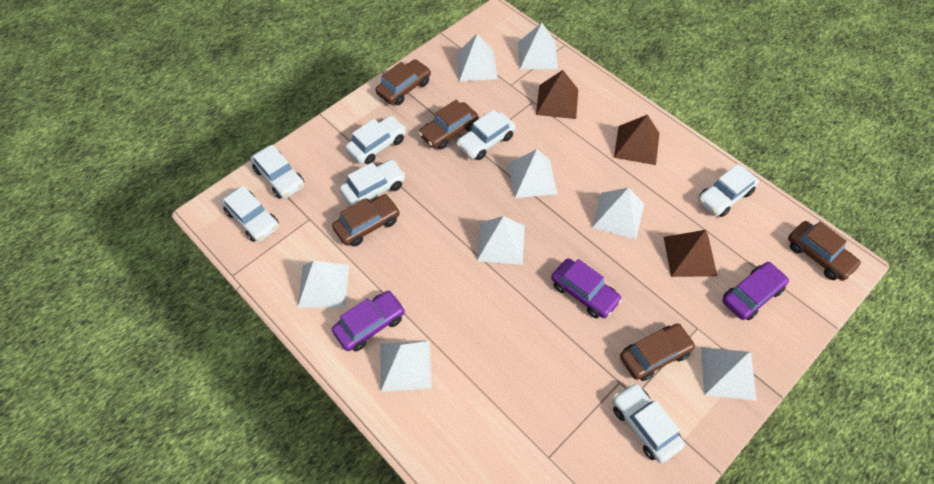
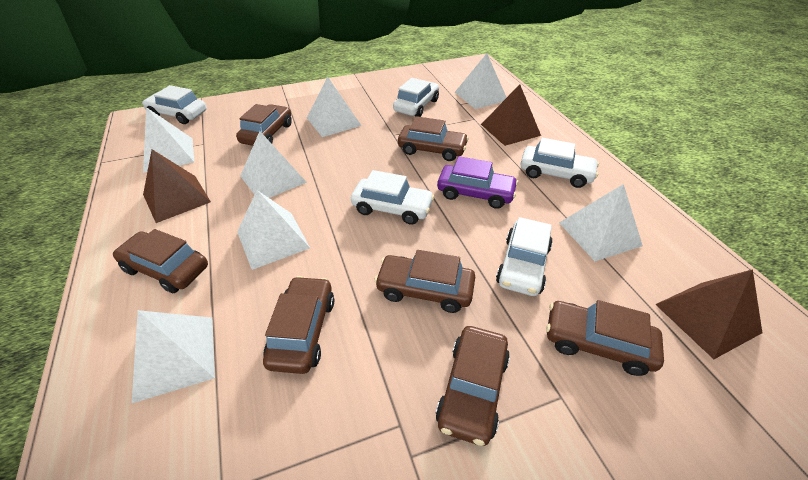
brown car: 5 -> 7
purple car: 3 -> 1
white car: 7 -> 5
white pyramid: 8 -> 7

